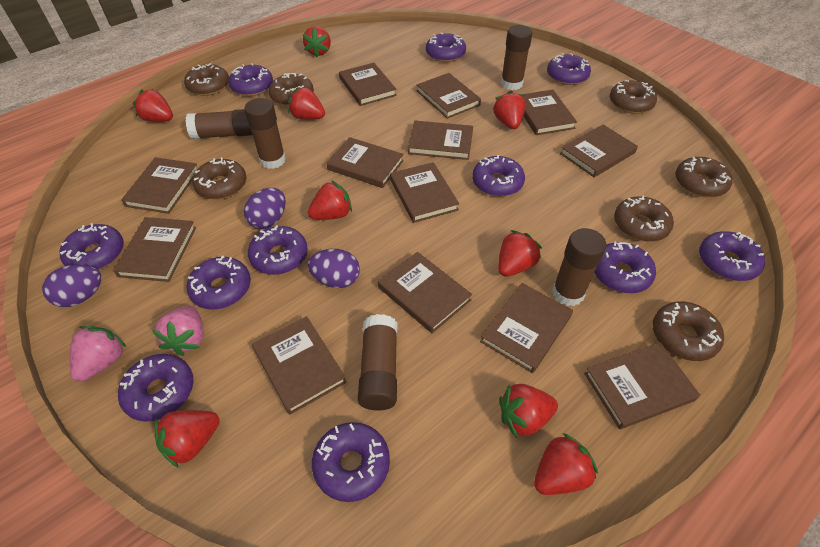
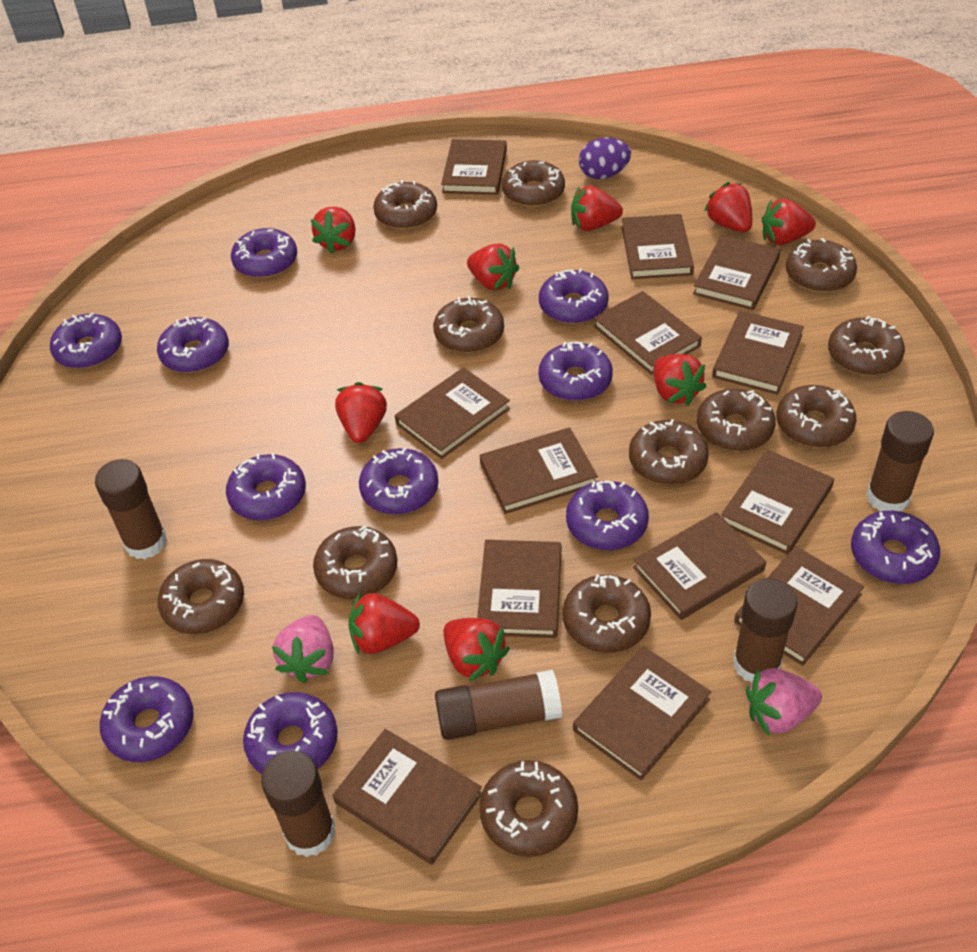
brown donut: 7 -> 12
purple egg: 3 -> 1

